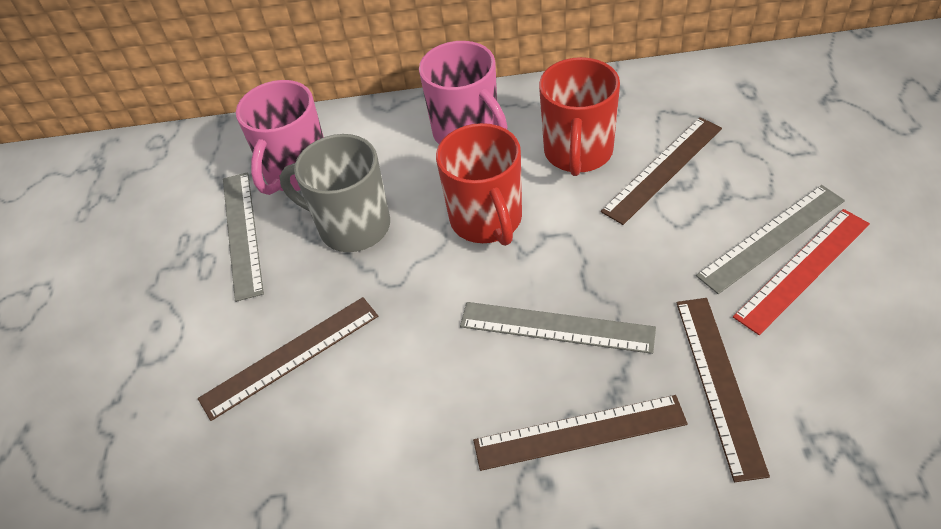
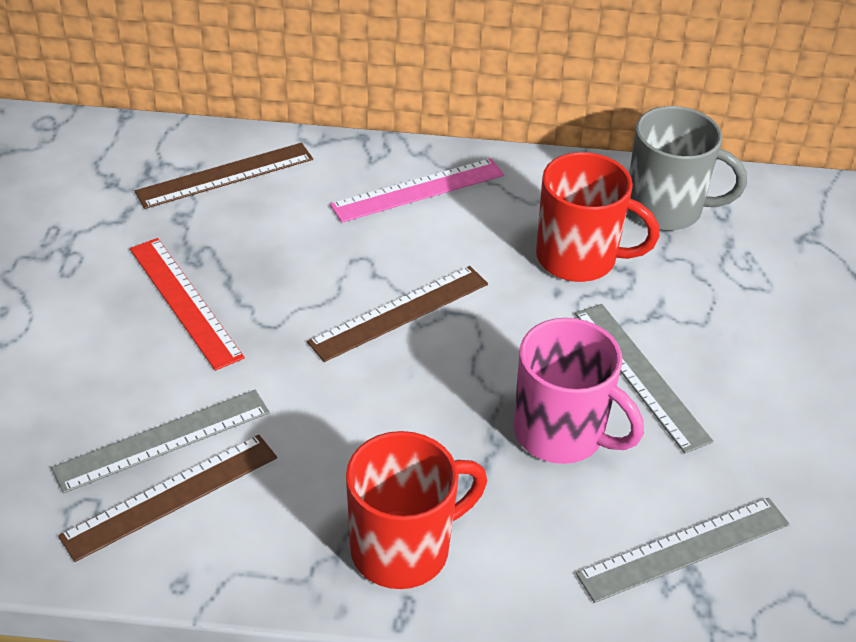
brown ruler: 4 -> 3
pink mug: 2 -> 1
pink ruler: 0 -> 1

